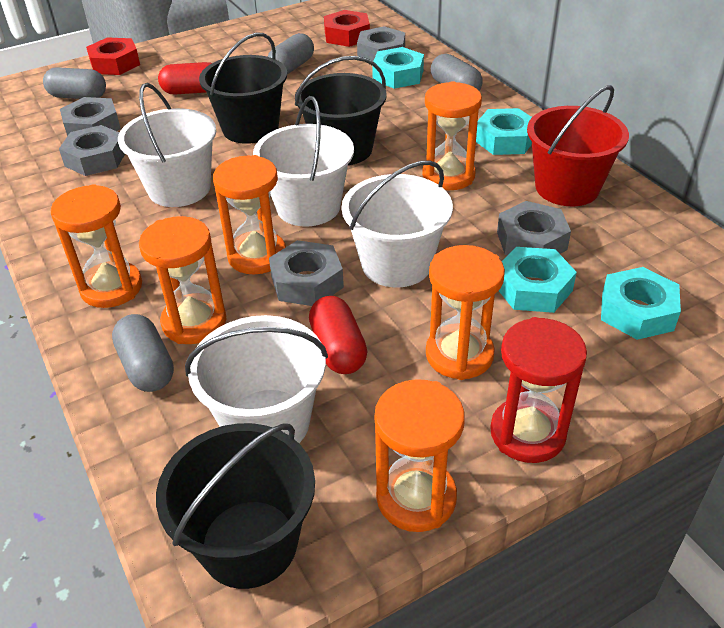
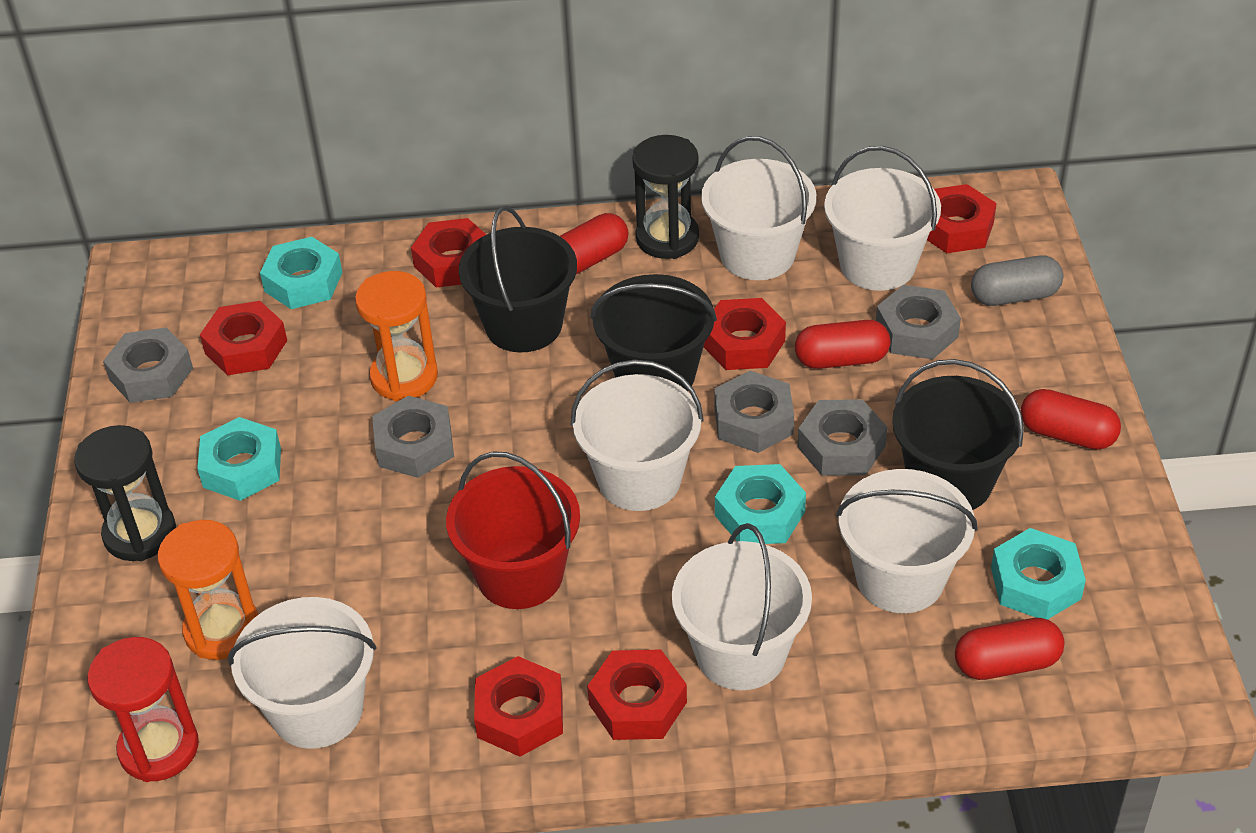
black hourglass: 0 -> 2
grey capsule: 4 -> 1
orange hourglass: 6 -> 2
red capsule: 2 -> 4
red nut: 2 -> 6
white bucket: 4 -> 6

